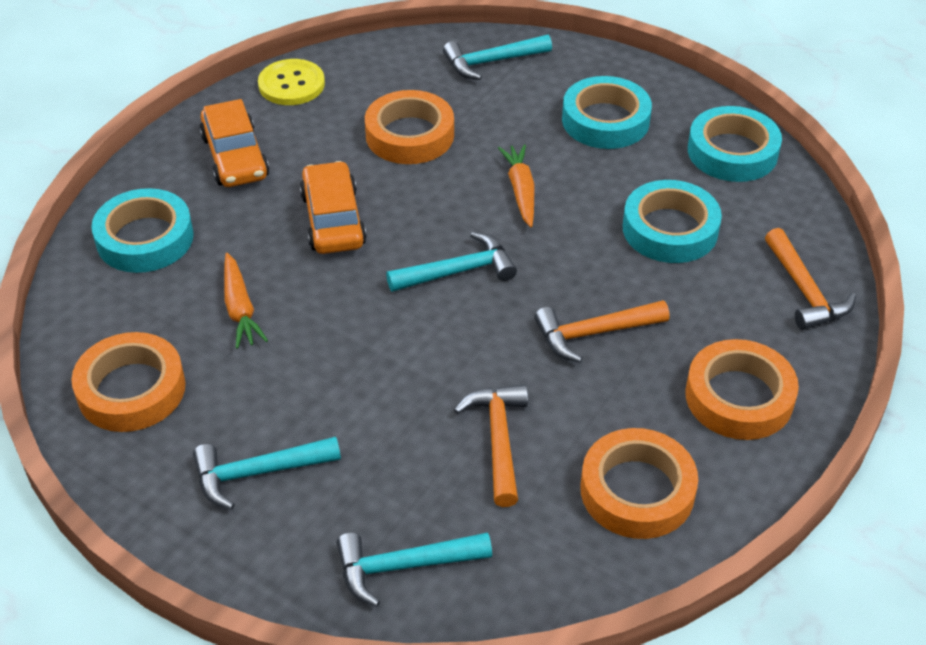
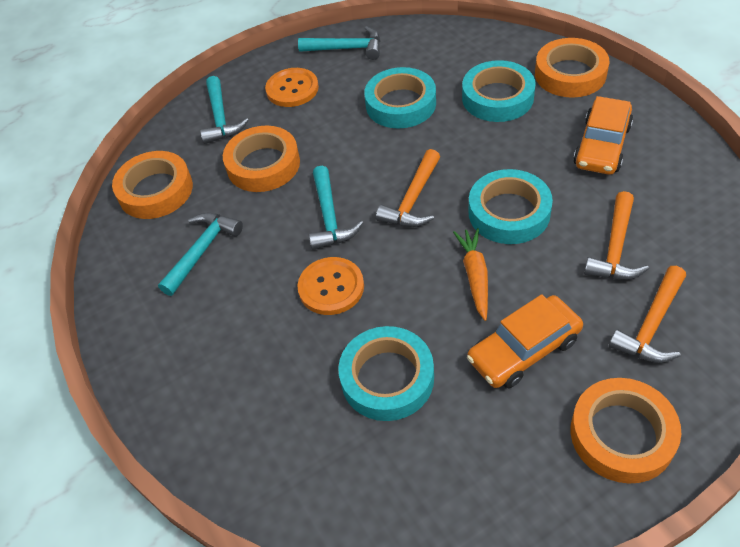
orange button: 0 -> 2
orange carrot: 2 -> 1
yellow button: 1 -> 0

